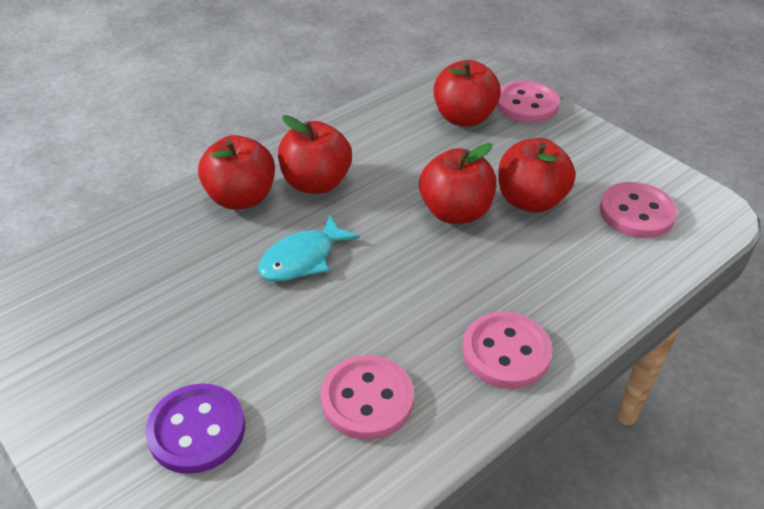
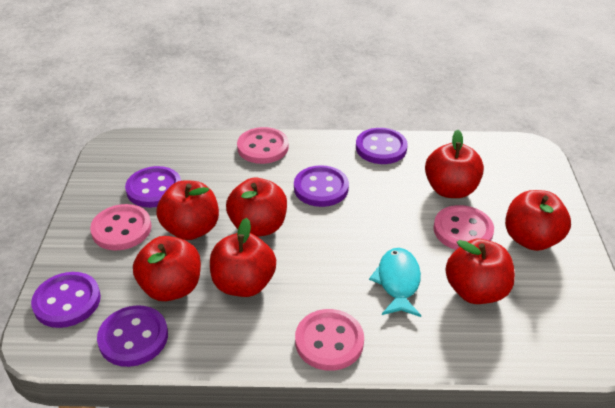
purple button: 1 -> 5
red apple: 5 -> 7

